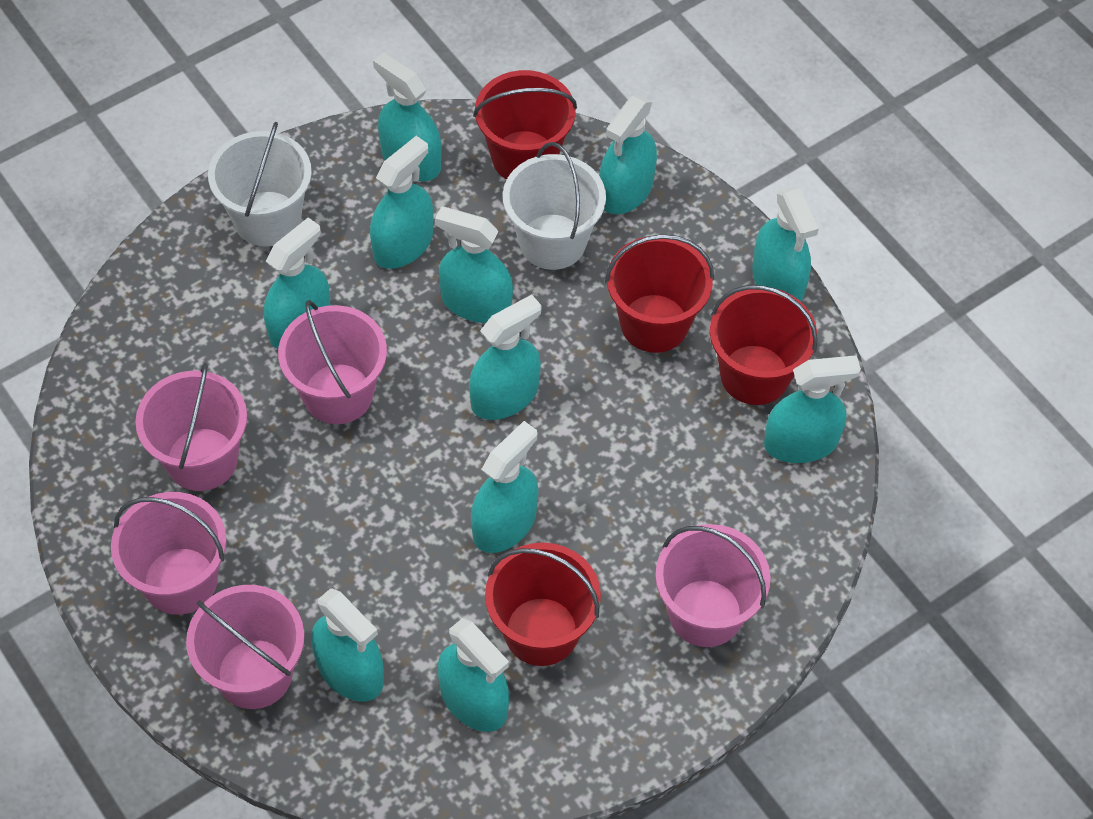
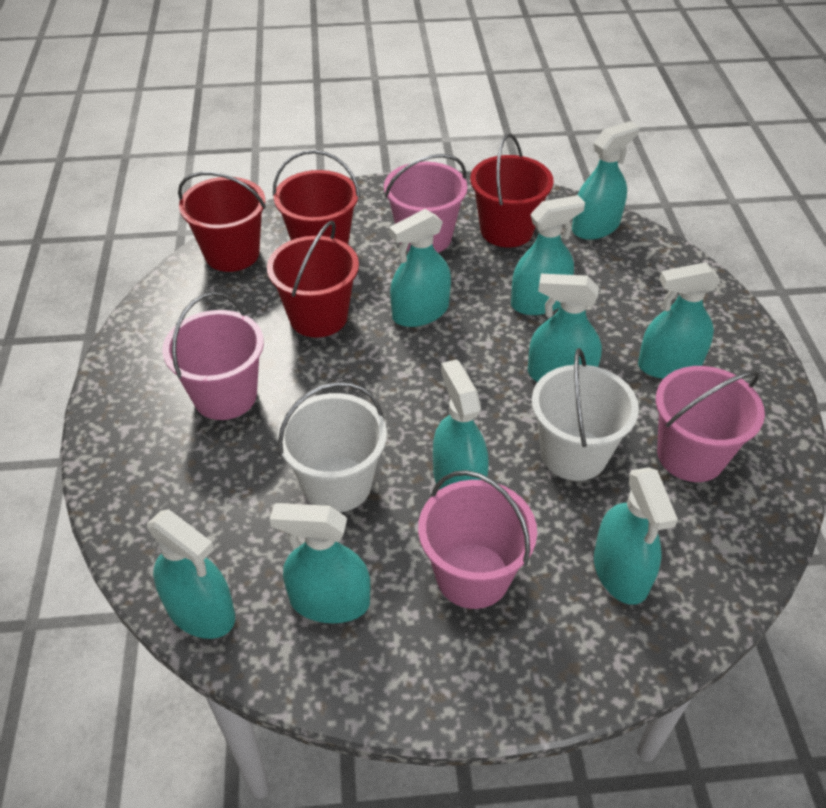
pink bucket: 5 -> 4
turquoise spray bottle: 11 -> 9

